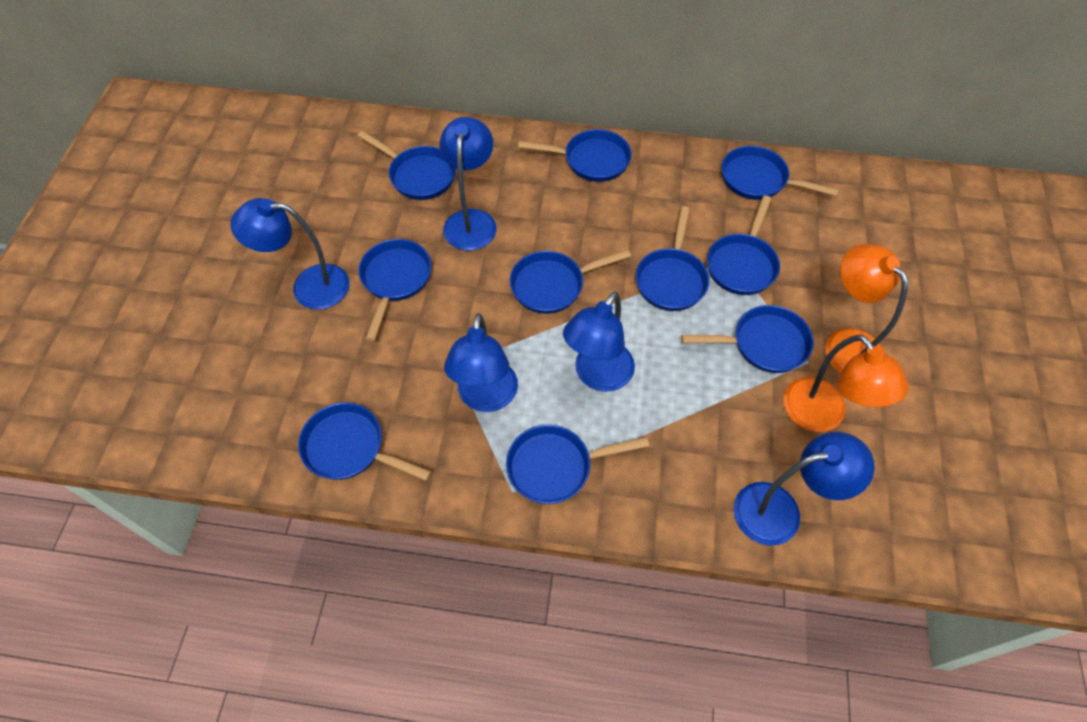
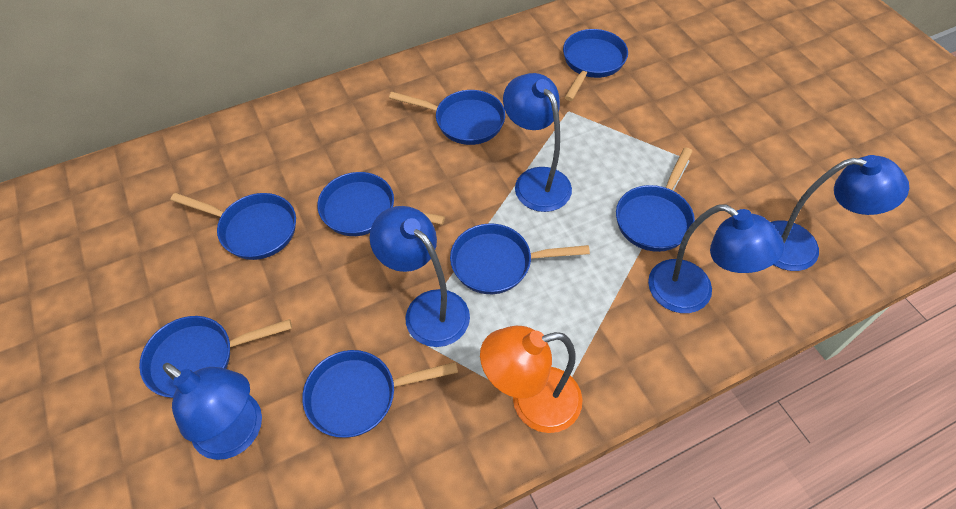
blue pan: 10 -> 8
orange lamp: 2 -> 1

